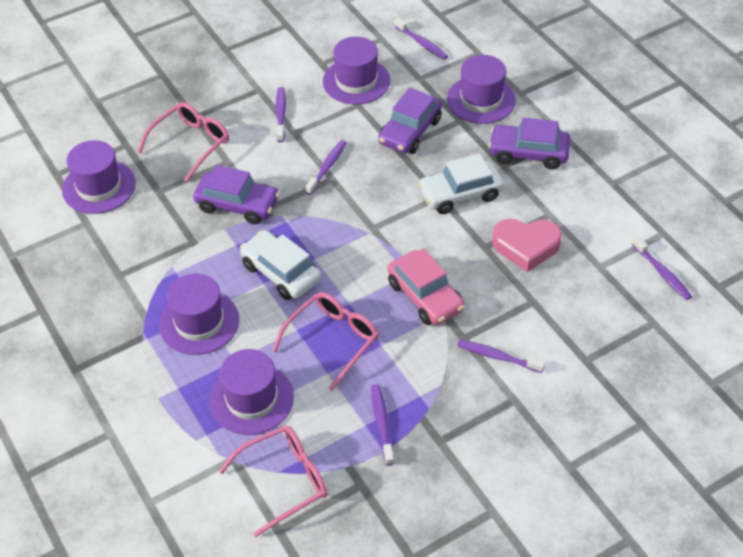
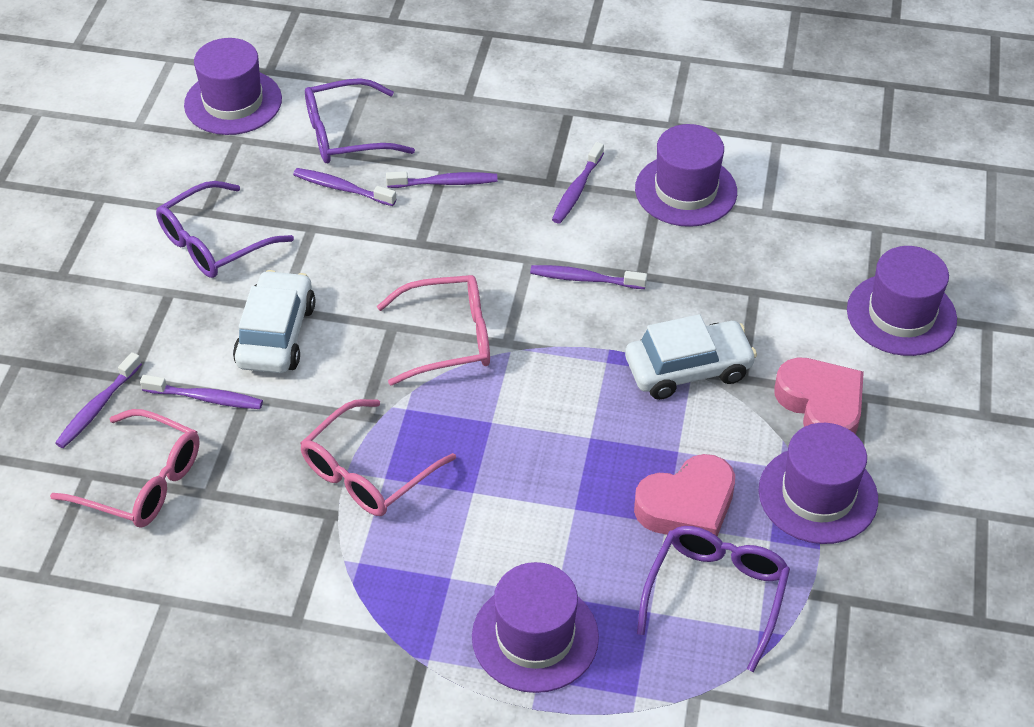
pink car: 1 -> 0
pink heart: 1 -> 2
purple car: 3 -> 0
purple glasses: 0 -> 3

